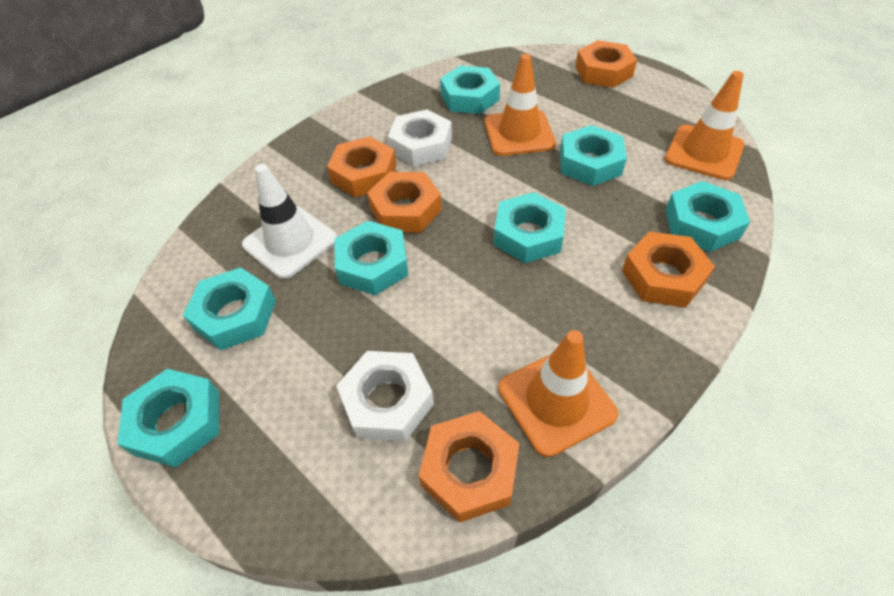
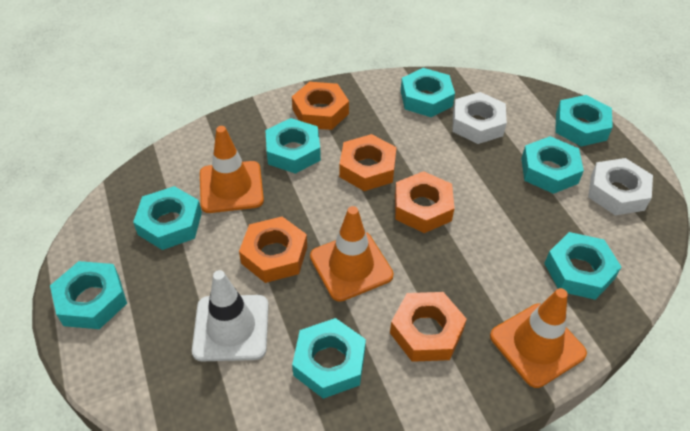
turquoise nut: 7 -> 8

